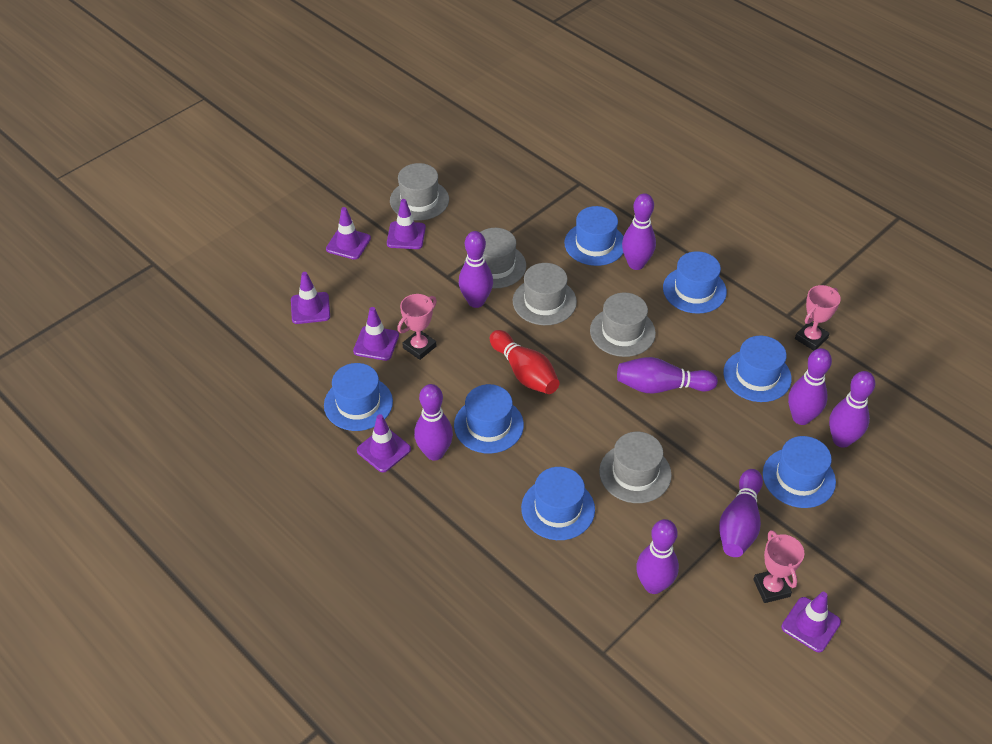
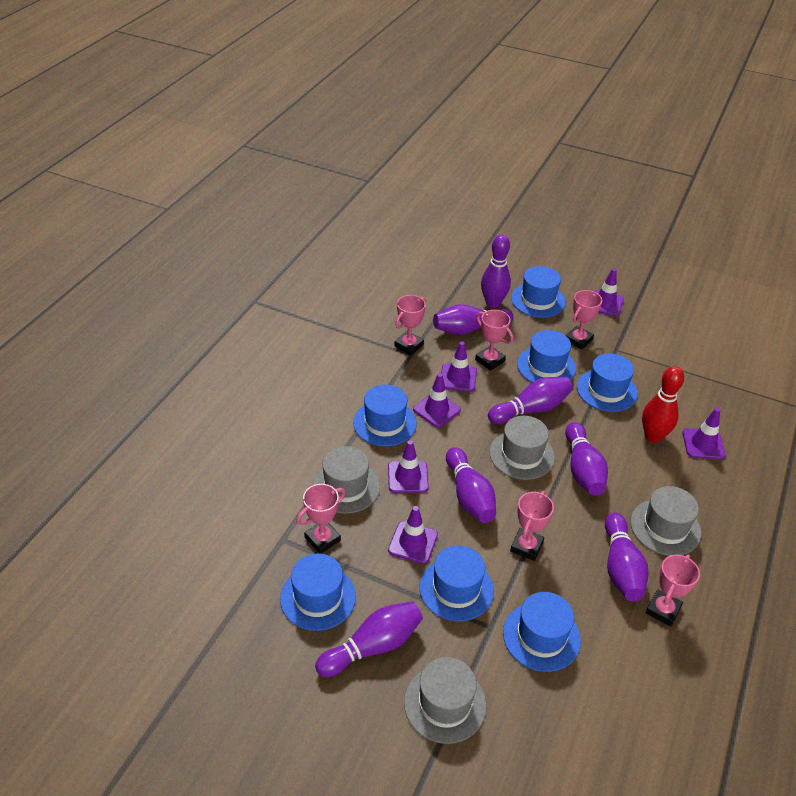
grey hat: 5 -> 4
pink trophy: 3 -> 6
purple bowling pin: 8 -> 7

